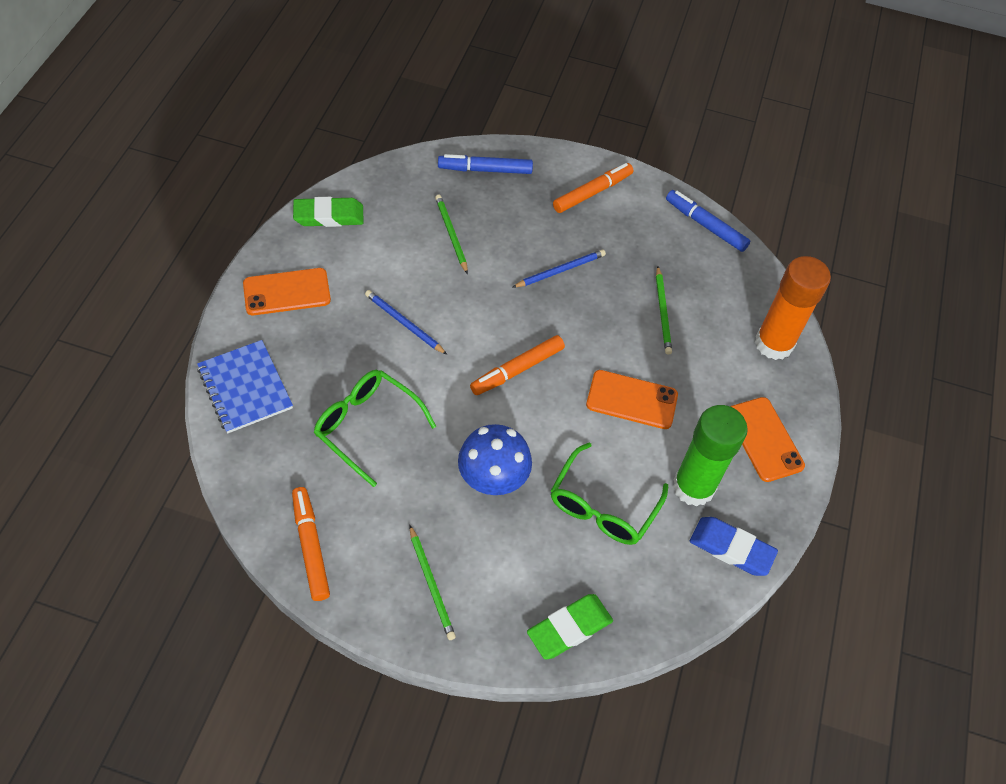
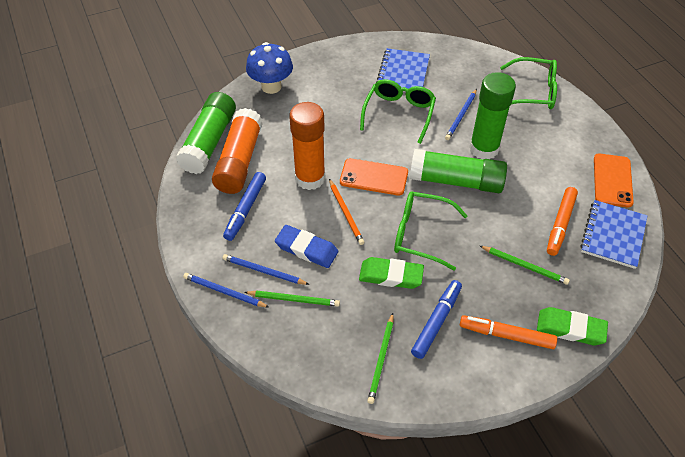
blue notebook: 1 -> 2
blue pencil: 2 -> 3
green glasses: 2 -> 3
green glue stick: 1 -> 3
orange glue stick: 1 -> 2
orange marker: 3 -> 2
orange pencil: 0 -> 1
orange phone: 3 -> 2

